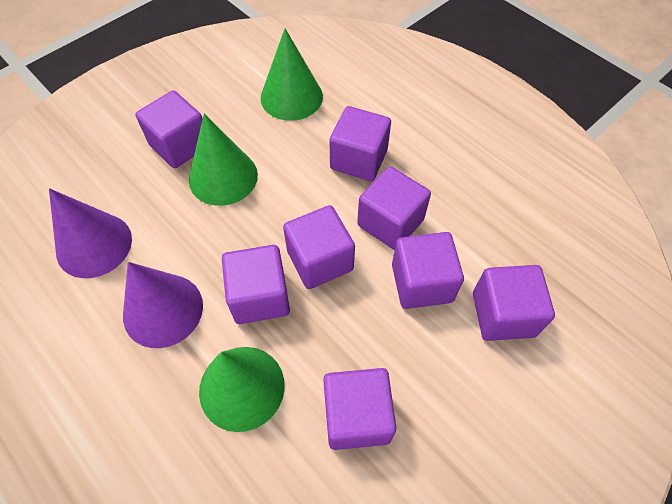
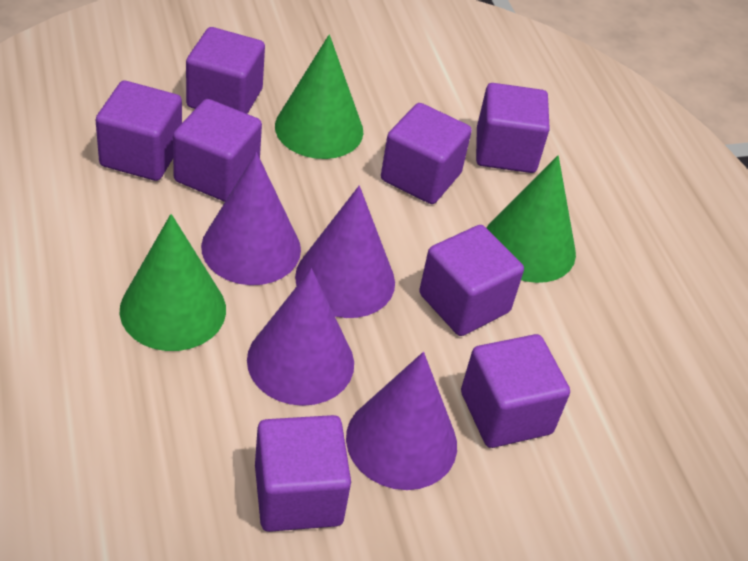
purple cone: 2 -> 4

